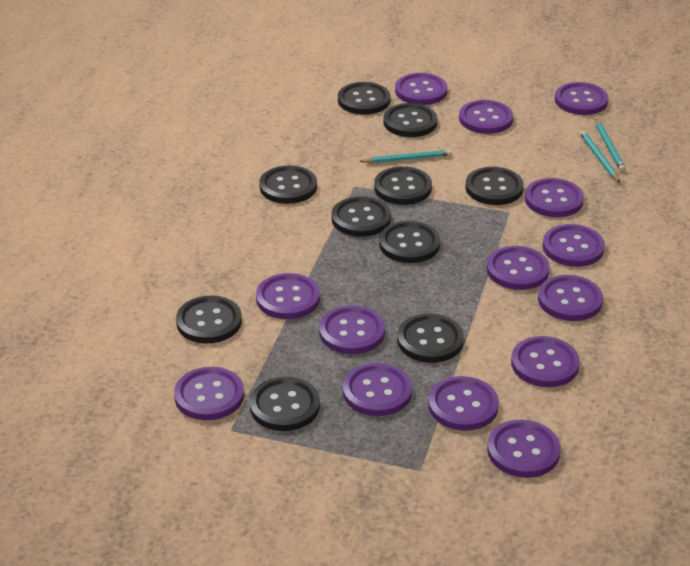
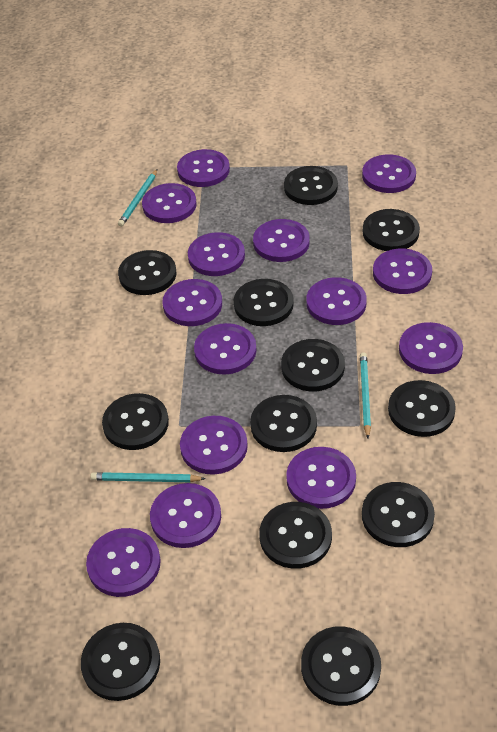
black button: 10 -> 12

